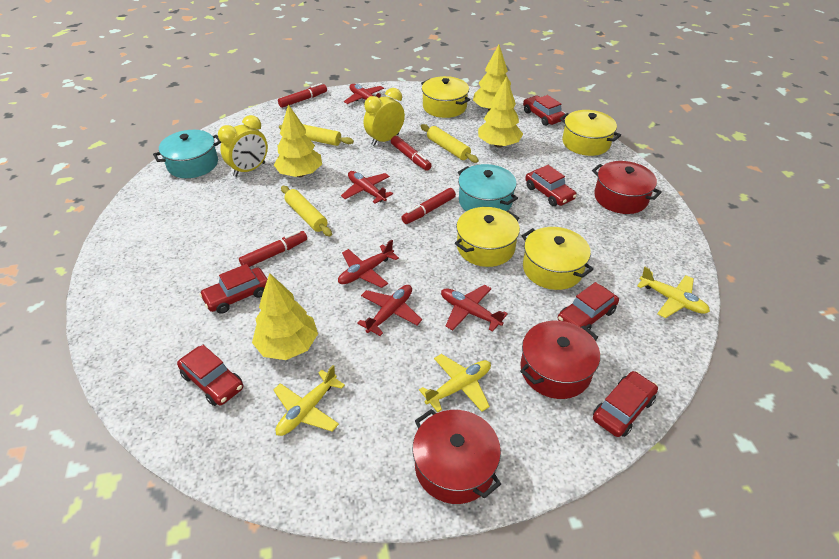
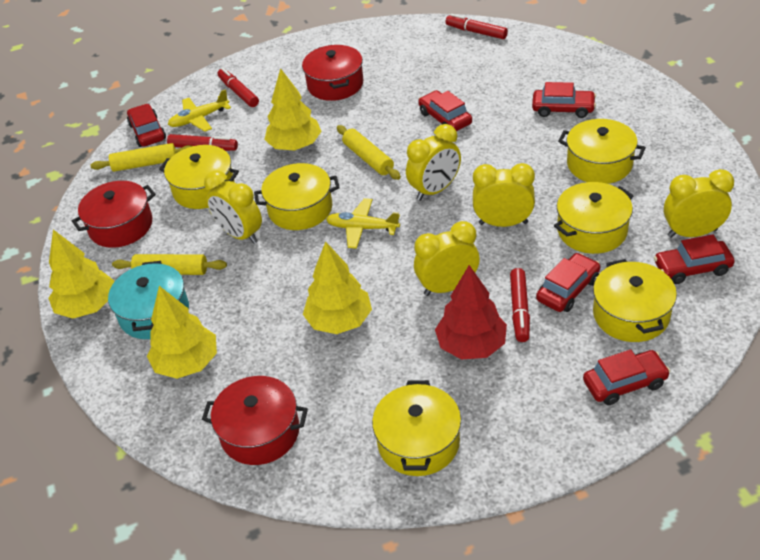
red plane: 5 -> 0
red tree: 0 -> 1
turquoise pot: 2 -> 1
yellow clock: 2 -> 5
yellow plane: 3 -> 2
yellow pot: 4 -> 6

